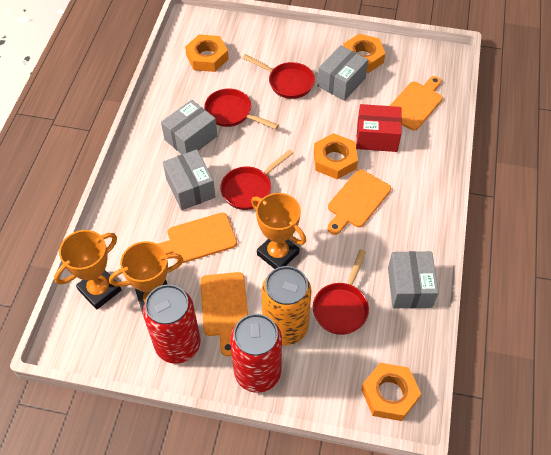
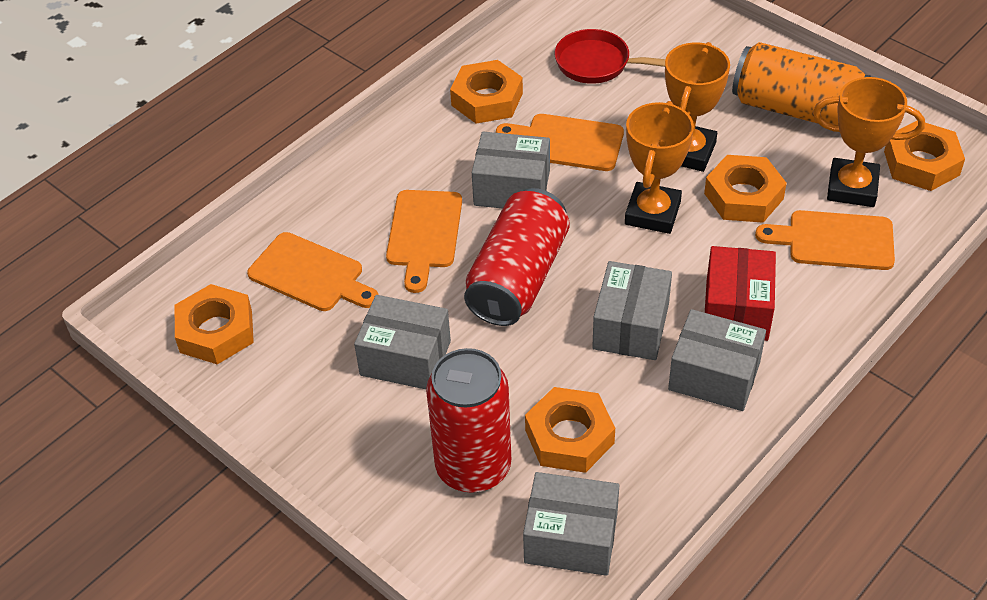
grey box: 4 -> 5
orange nut: 4 -> 5
red pan: 4 -> 1

